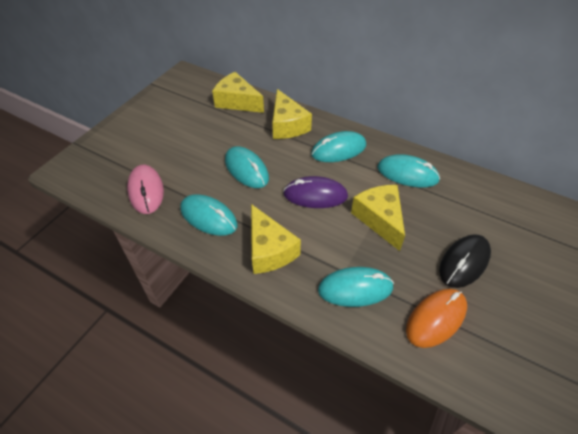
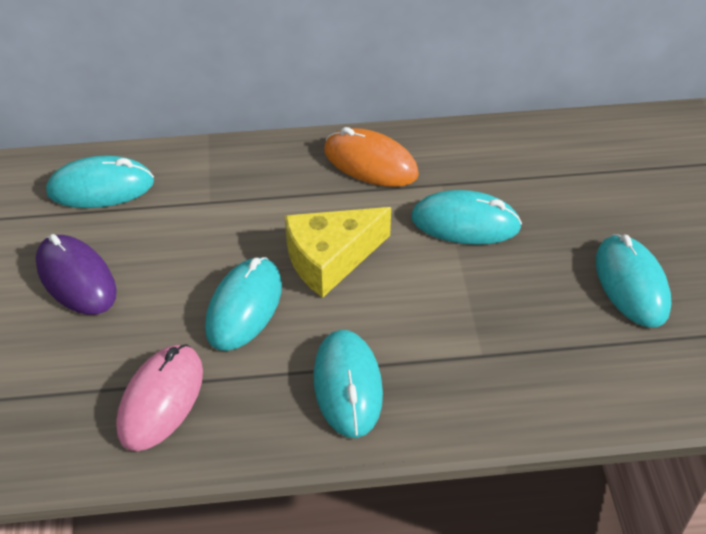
black mouse: 1 -> 0
yellow cheese: 4 -> 1

